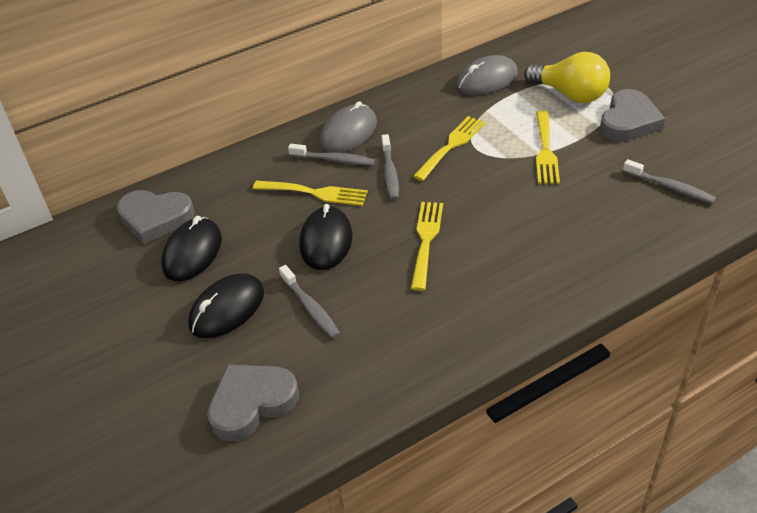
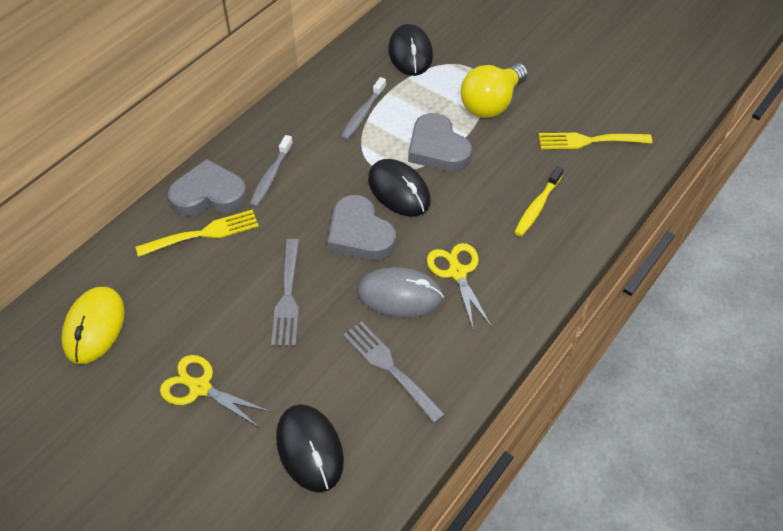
grey fork: 0 -> 2
grey mouse: 2 -> 1
grey toothbrush: 4 -> 2
yellow fork: 4 -> 2
yellow mouse: 0 -> 1
yellow scissors: 0 -> 2
yellow toothbrush: 0 -> 1

